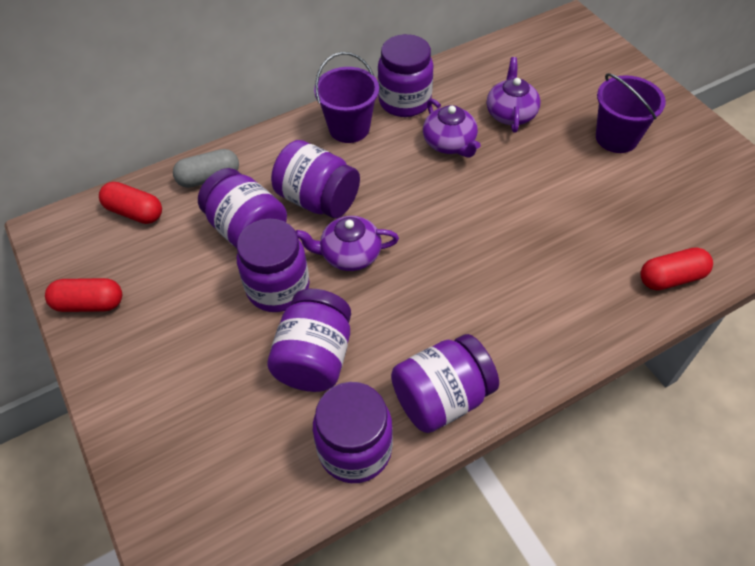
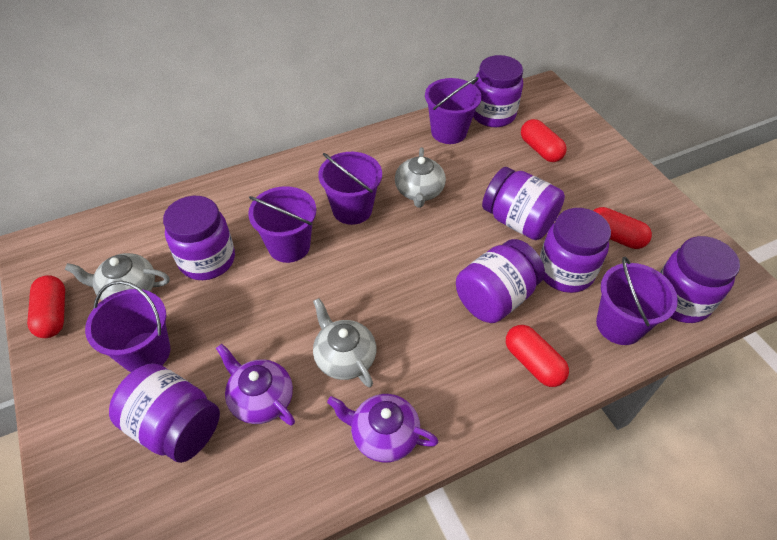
grey capsule: 1 -> 0
grey teapot: 0 -> 3
purple bucket: 2 -> 5
purple teapot: 3 -> 2
red capsule: 3 -> 4

